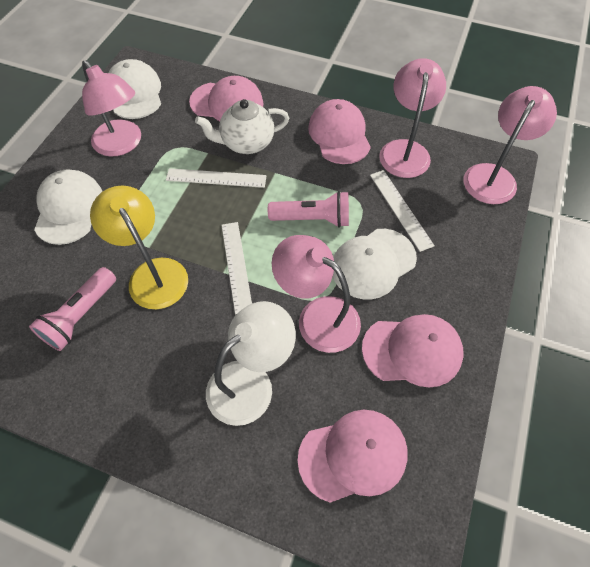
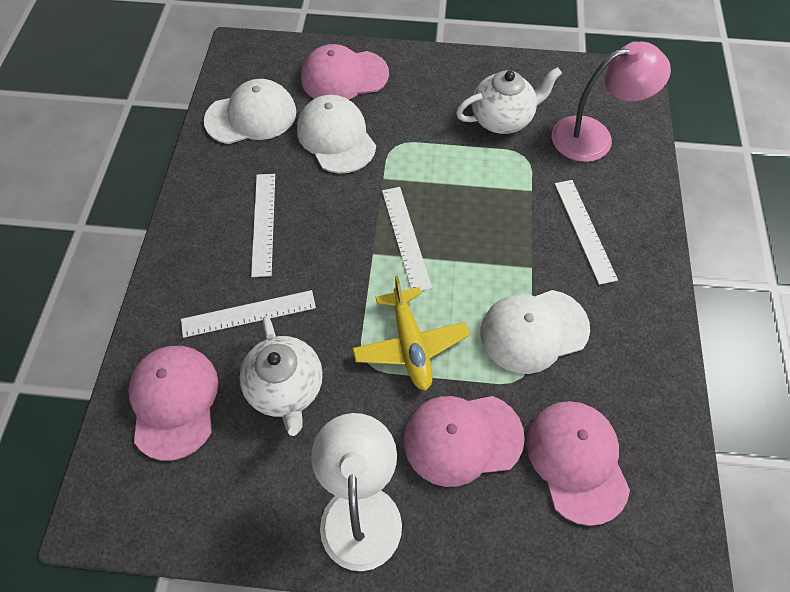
pink flashlight: 2 -> 0
pink lamp: 4 -> 1
white ruler: 3 -> 4
white teapot: 1 -> 2
yellow lamp: 1 -> 0
yellow plane: 0 -> 1

